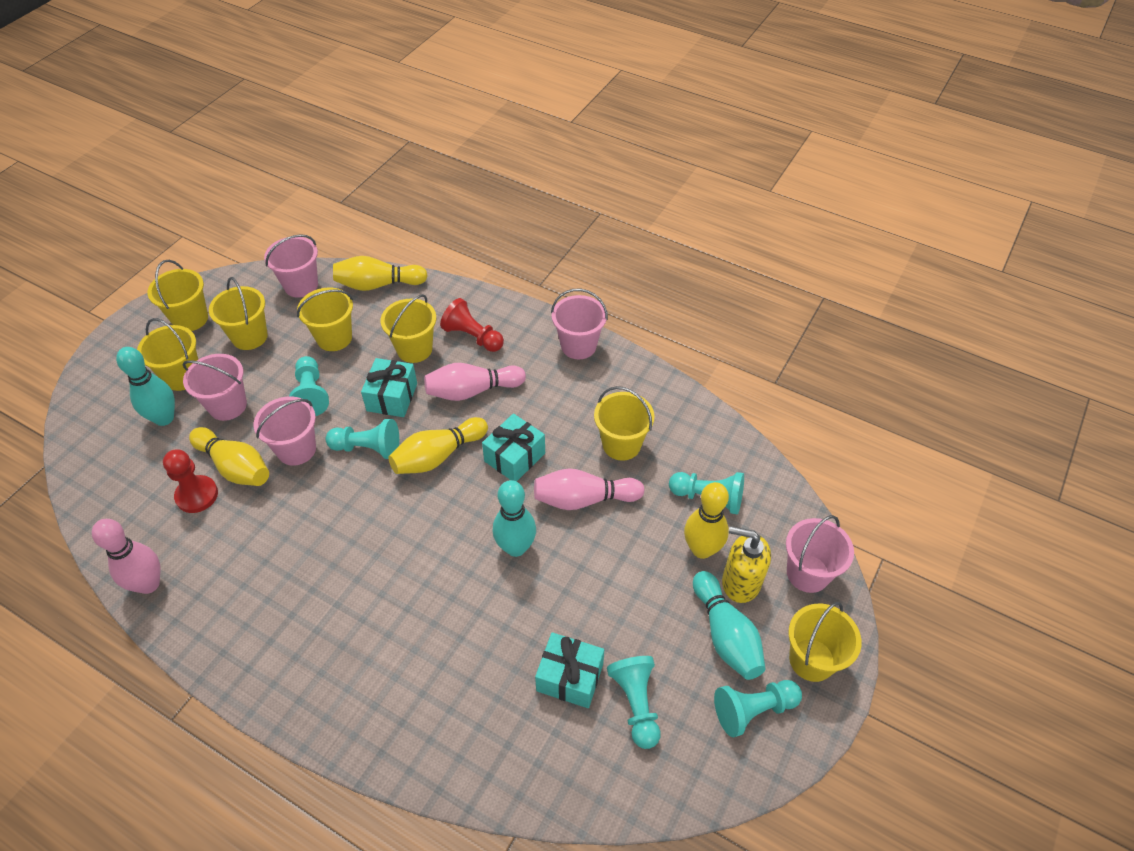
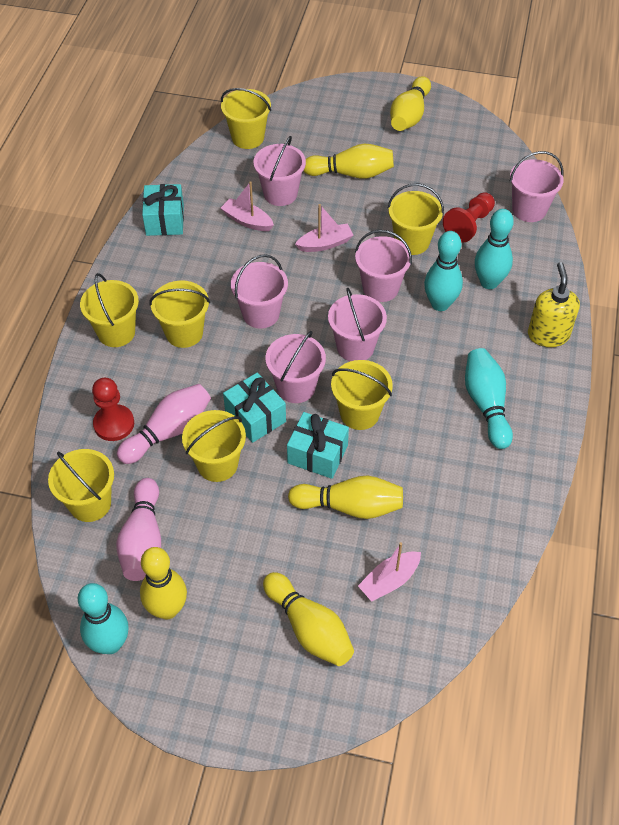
pink boat: 0 -> 3
pink bowling pin: 3 -> 2
pink bucket: 5 -> 6
turquoise bowling pin: 3 -> 4
turquoise pawn: 5 -> 0
yellow bowling pin: 4 -> 5

